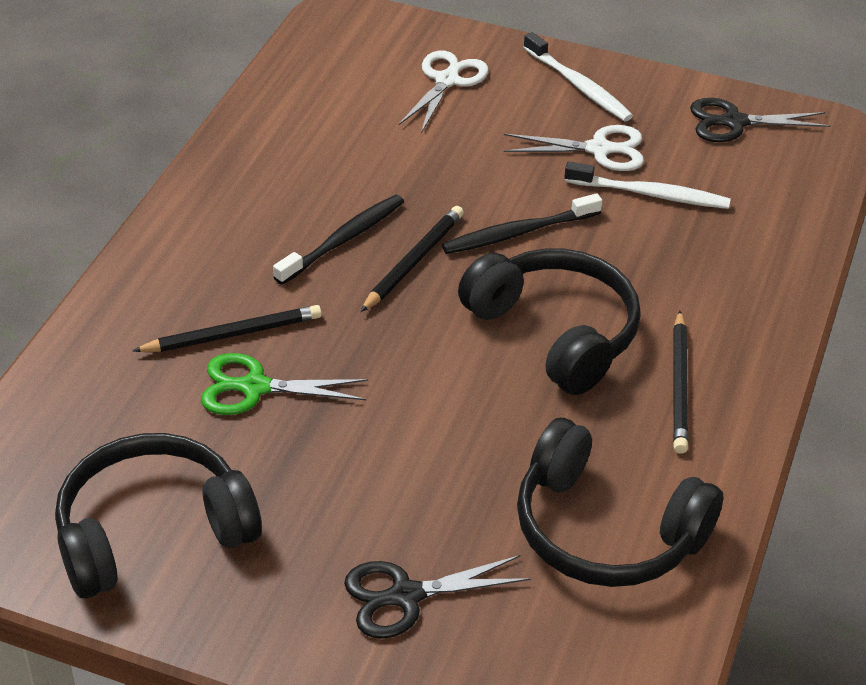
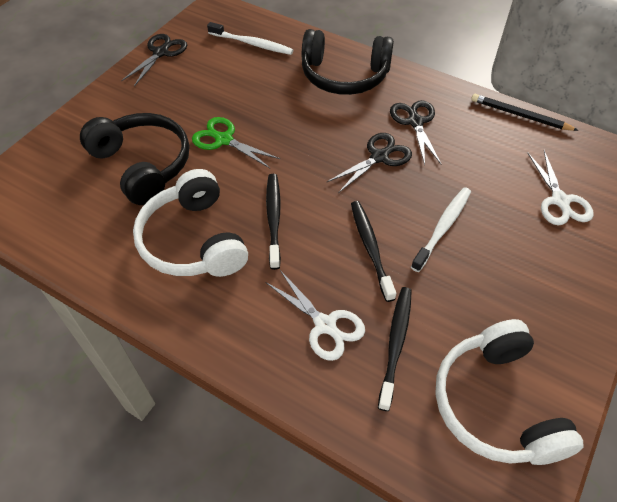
black headphones: 3 -> 2
black pencil: 3 -> 1
black scissors: 2 -> 3
black toothbrush: 2 -> 3
white headphones: 0 -> 2

